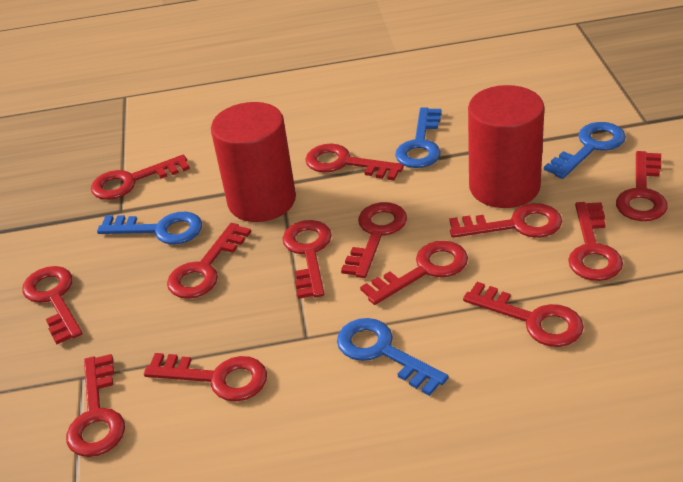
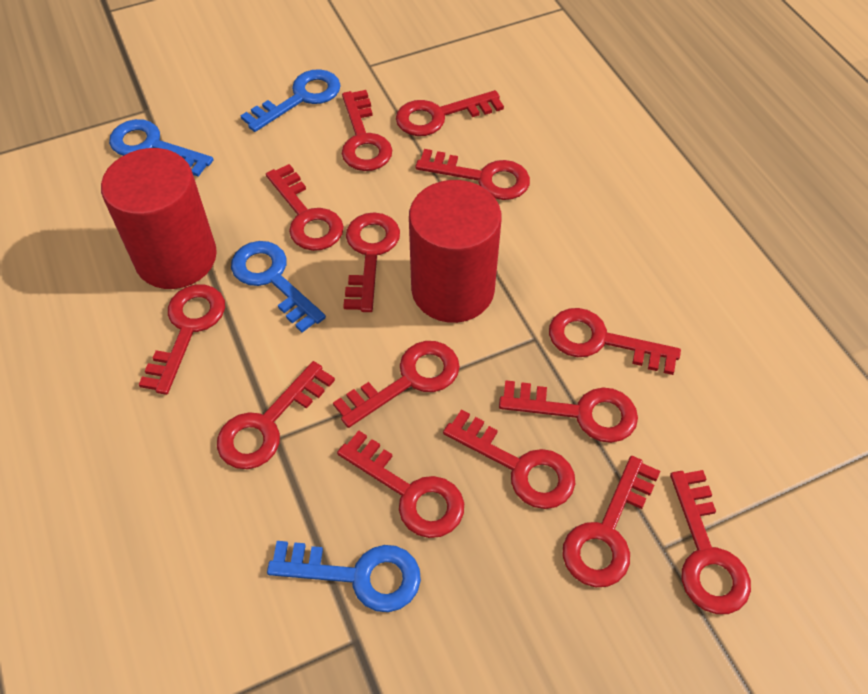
red key: 13 -> 14

